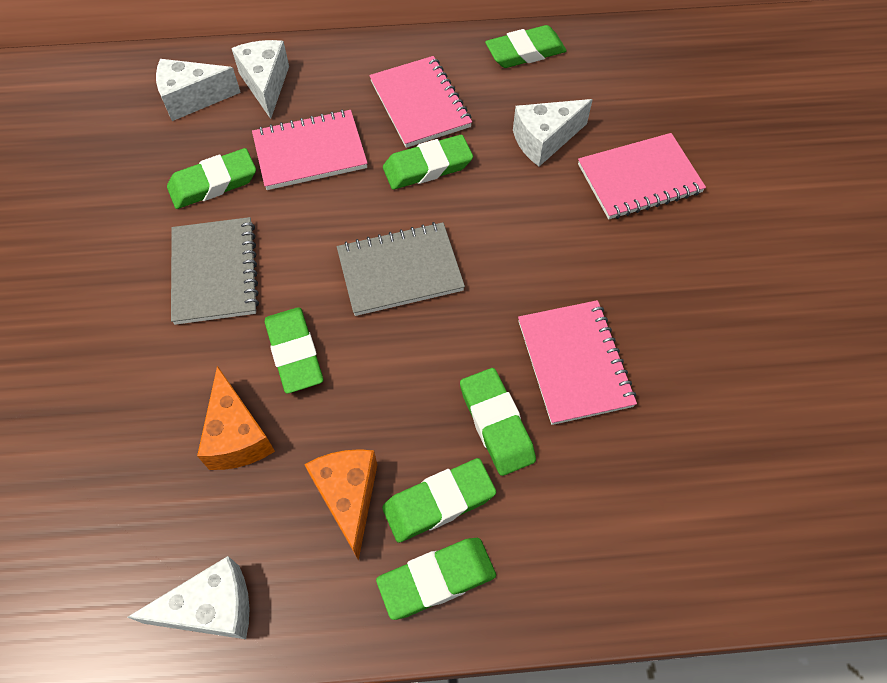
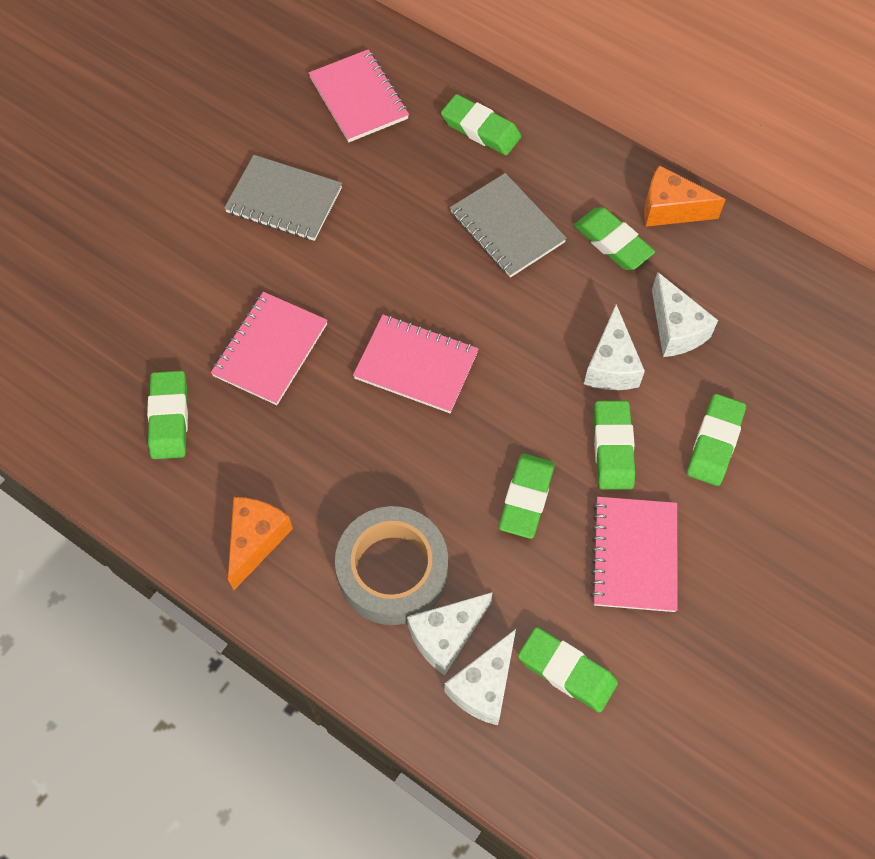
grey tape: 0 -> 1

